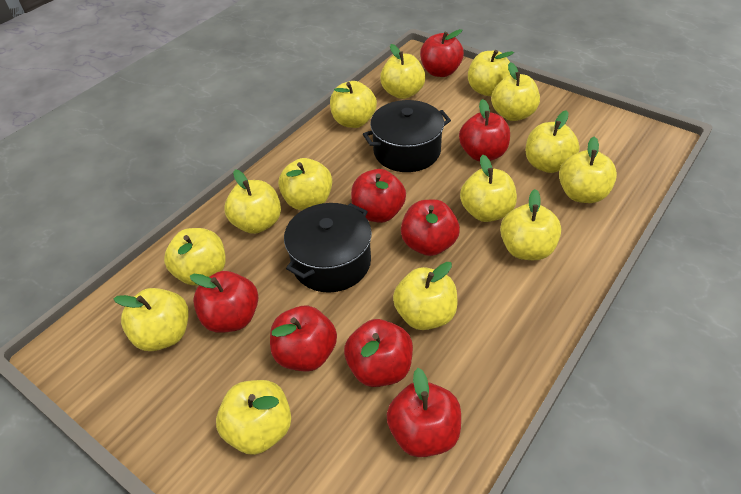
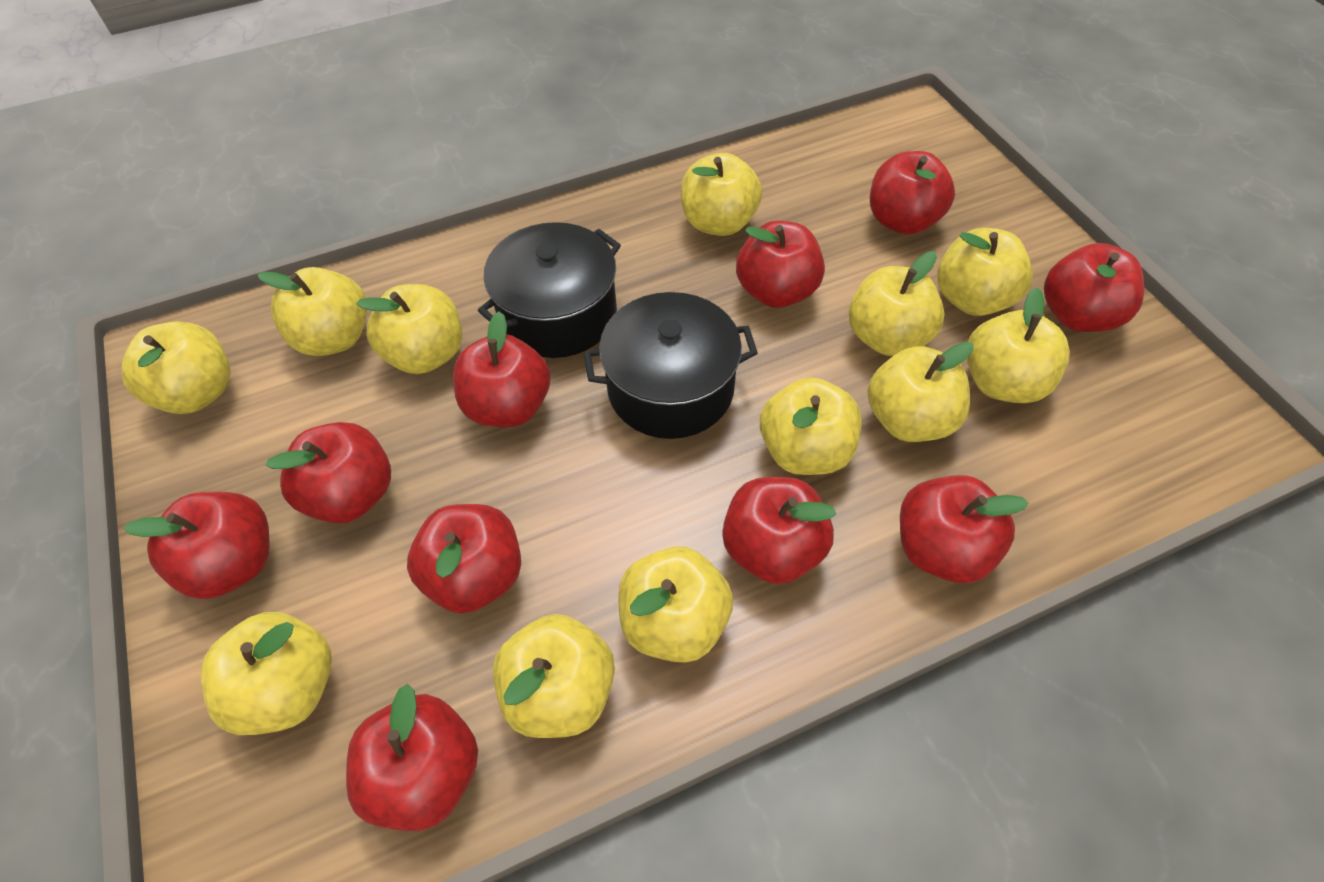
red apple: 8 -> 10
yellow apple: 14 -> 12

